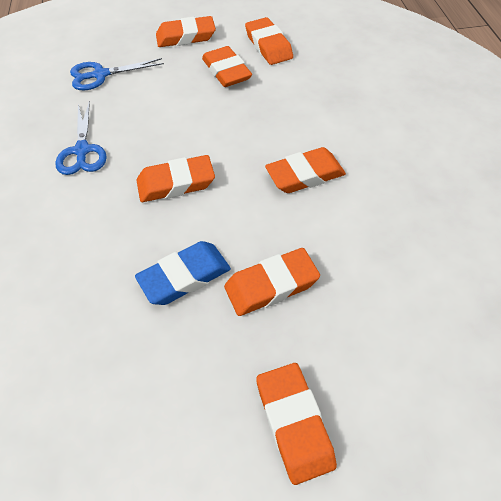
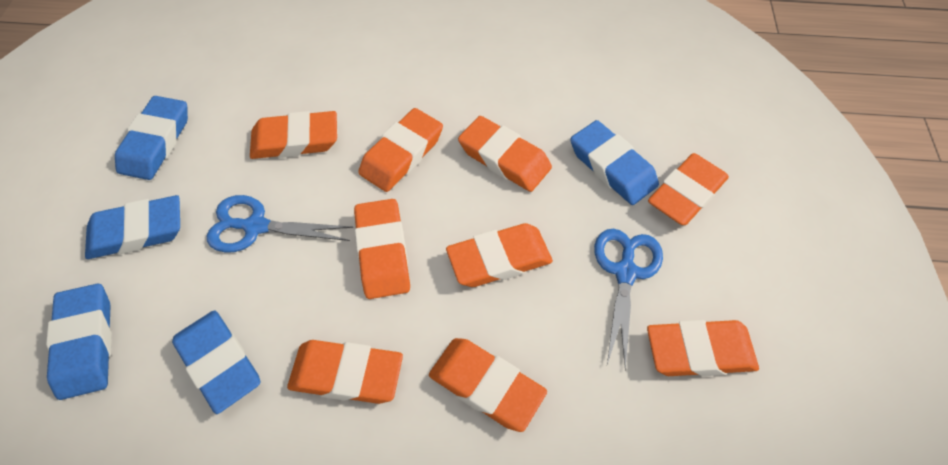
blue eraser: 1 -> 5
orange eraser: 7 -> 9

